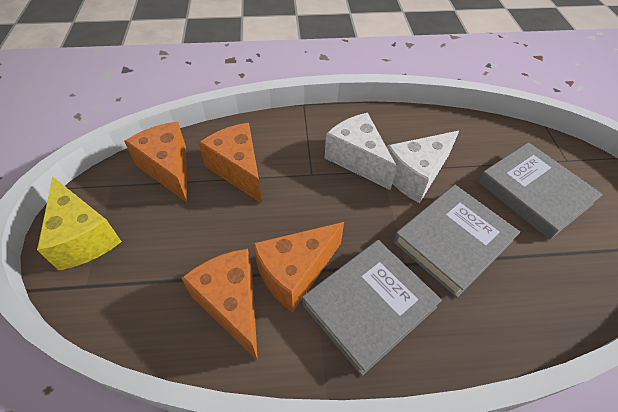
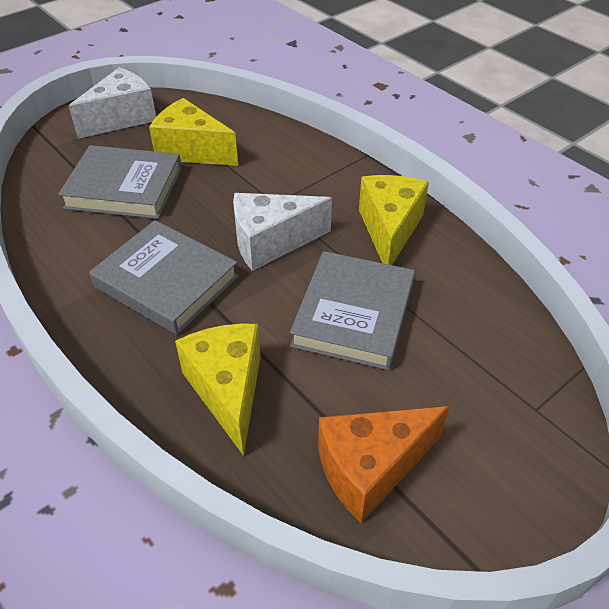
orange cheese: 4 -> 1
yellow cheese: 1 -> 3

